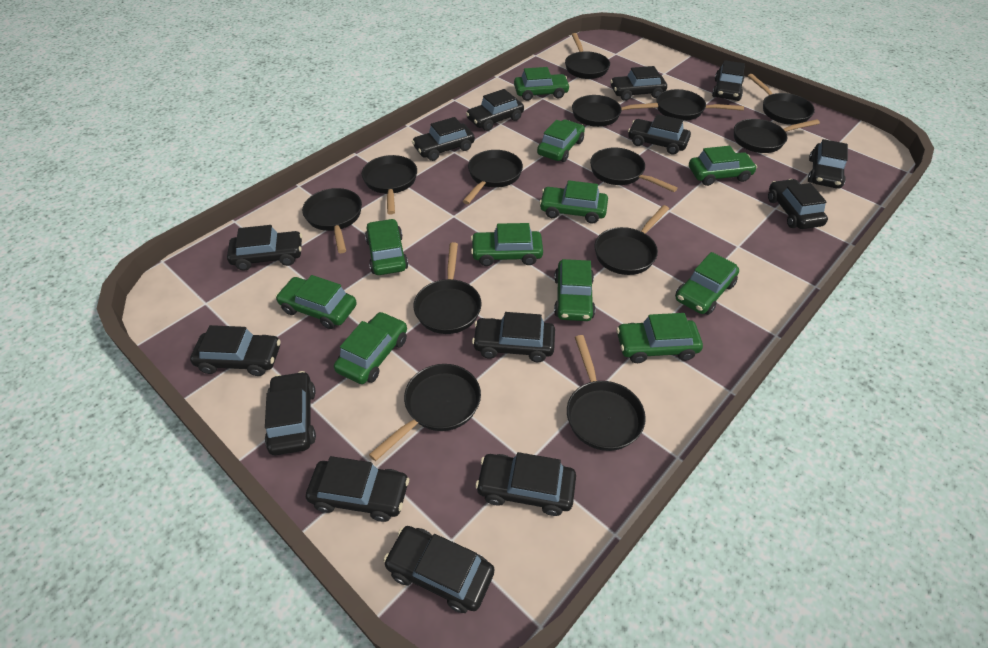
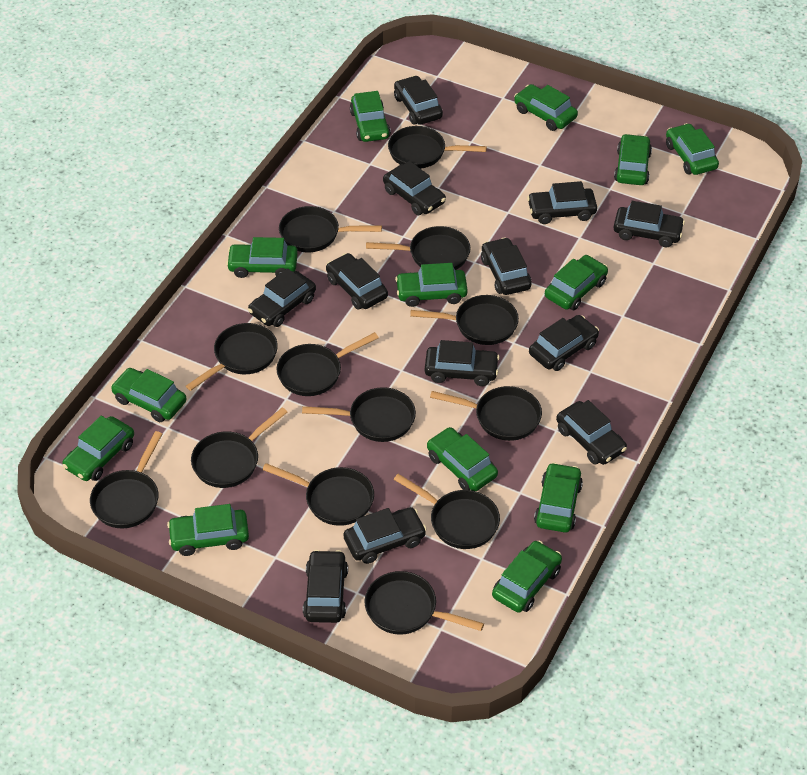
black car: 14 -> 12
green car: 11 -> 13

